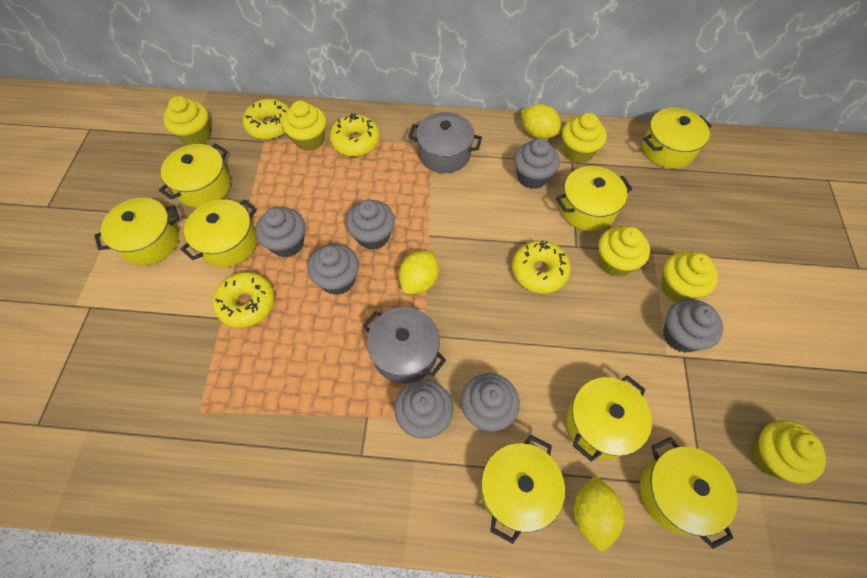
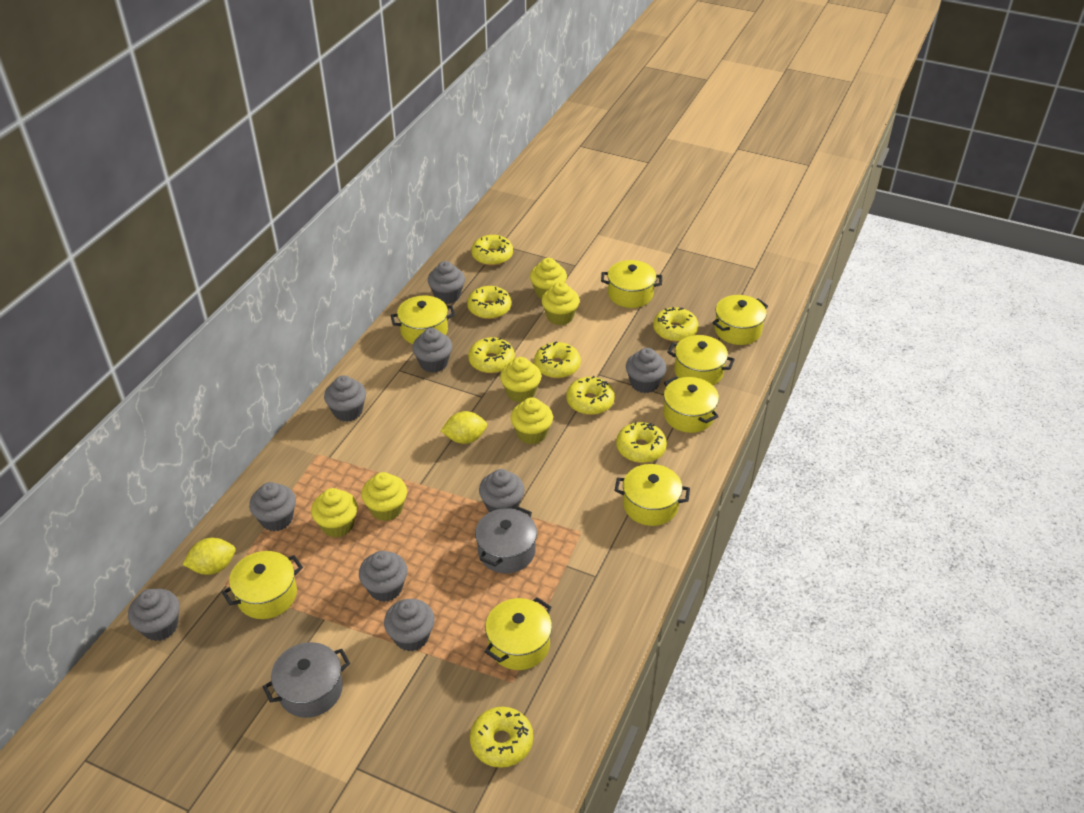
grey cupcake: 7 -> 9
yellow donut: 4 -> 8
yellow lemon: 3 -> 2

